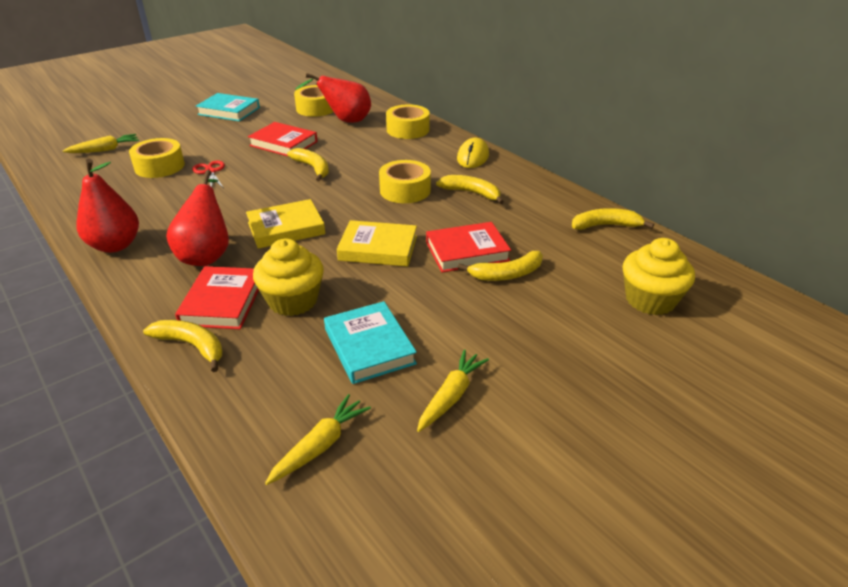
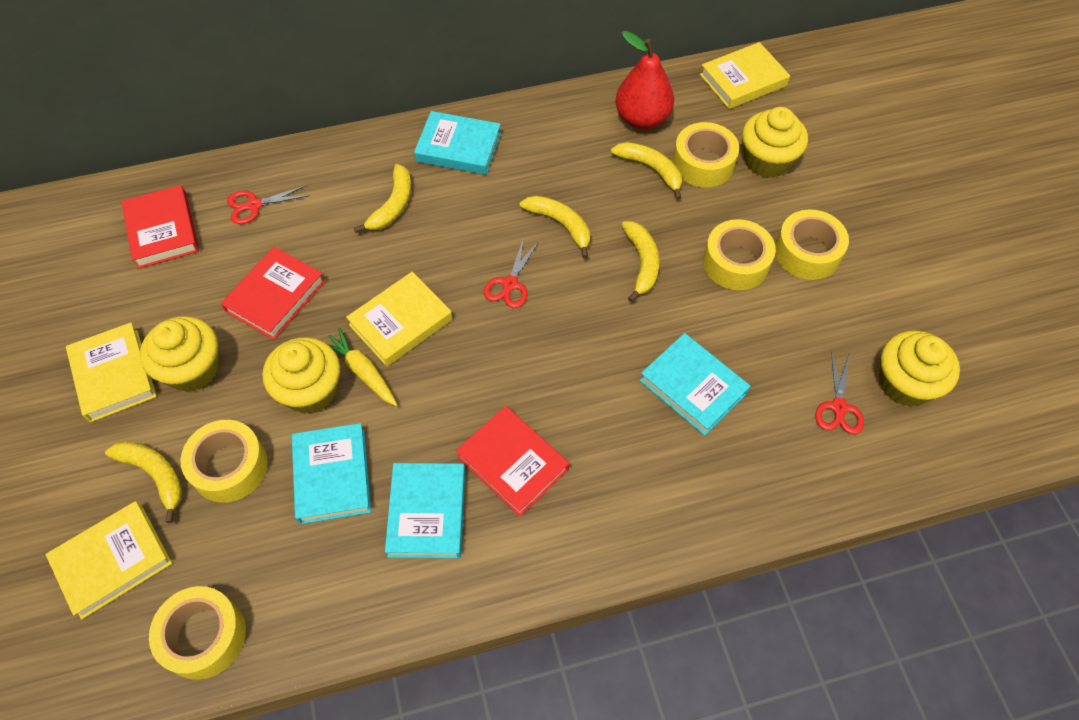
red pear: 3 -> 1
red scissors: 1 -> 3
turquoise book: 2 -> 4
yellow book: 2 -> 4
yellow carrot: 3 -> 1
yellow cupcake: 2 -> 4
yellow mouse: 1 -> 0
yellow tape: 4 -> 5

